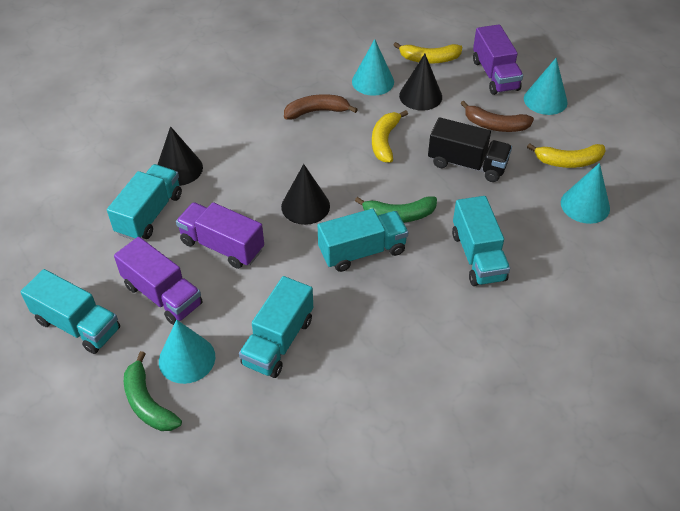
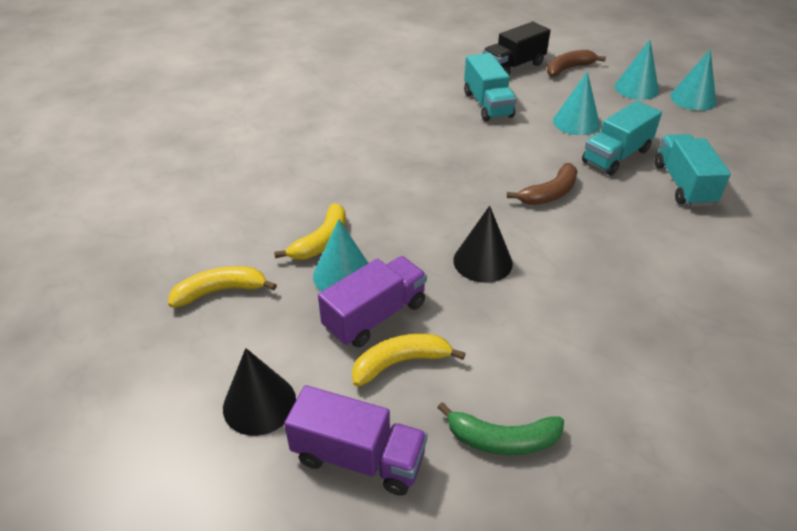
black cone: 3 -> 2
green banana: 2 -> 1
purple truck: 3 -> 2
turquoise truck: 5 -> 3

